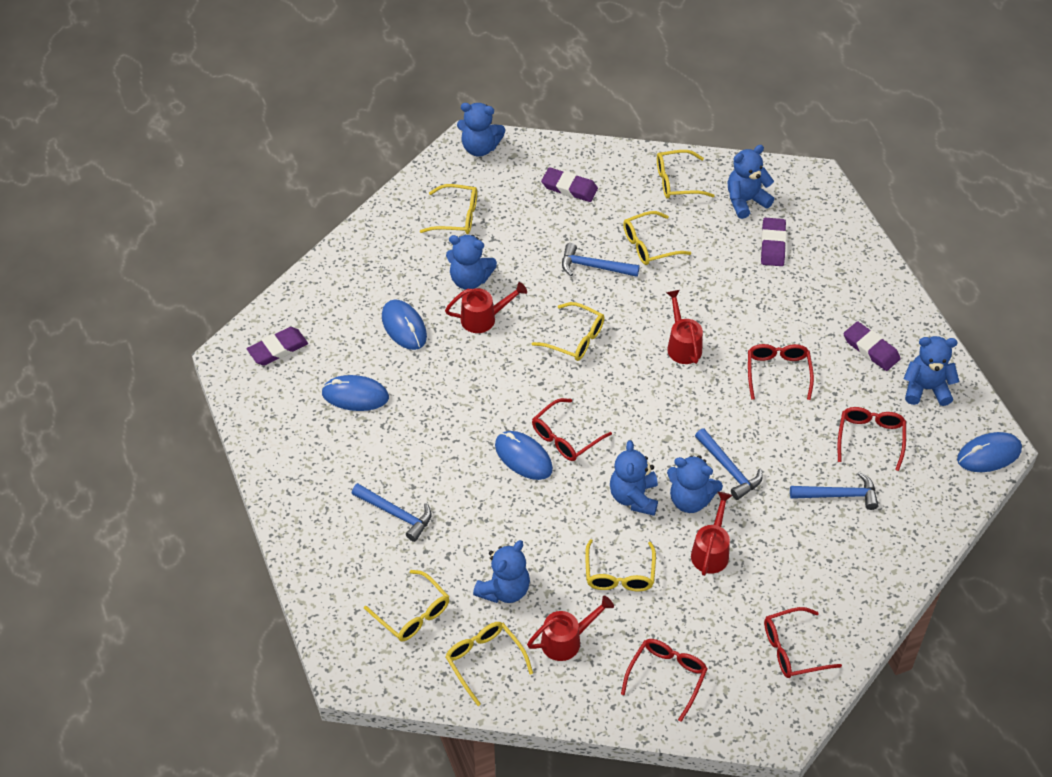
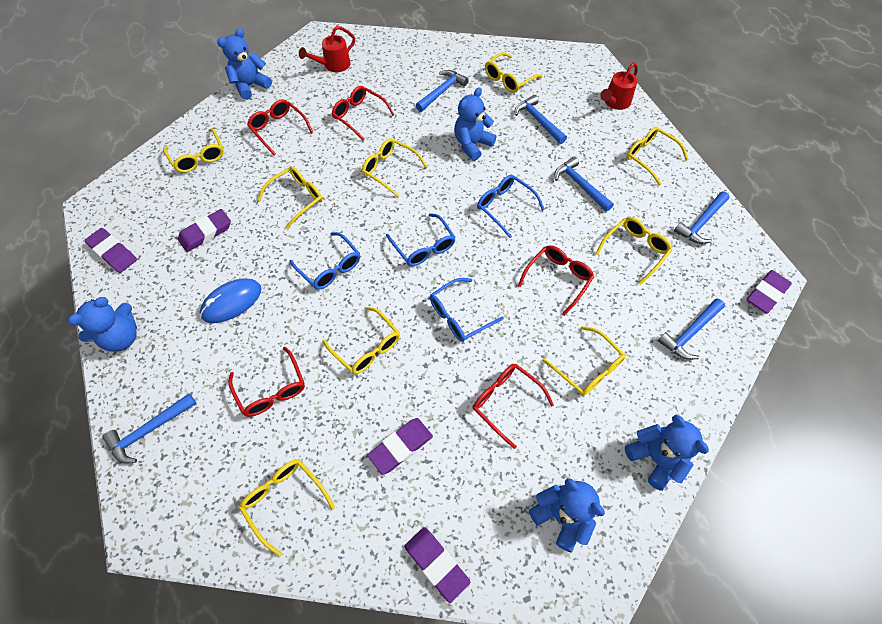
blue glasses: 0 -> 4
blue hammer: 4 -> 6
blue mouse: 4 -> 1
blue teddy bear: 7 -> 5
purple eraser: 4 -> 5
red watering can: 4 -> 2
yellow glasses: 7 -> 9

